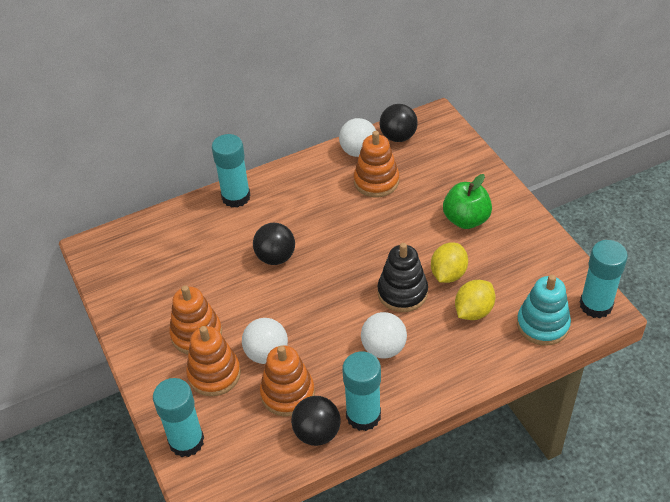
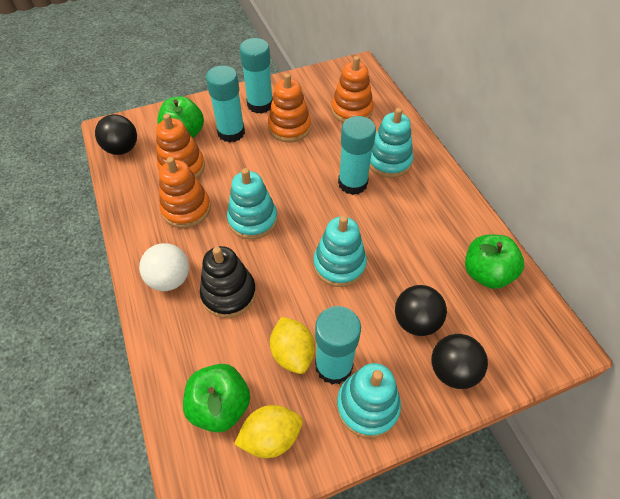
green apple: 1 -> 3
turquoise stacking toy: 1 -> 4
white ball: 3 -> 1

